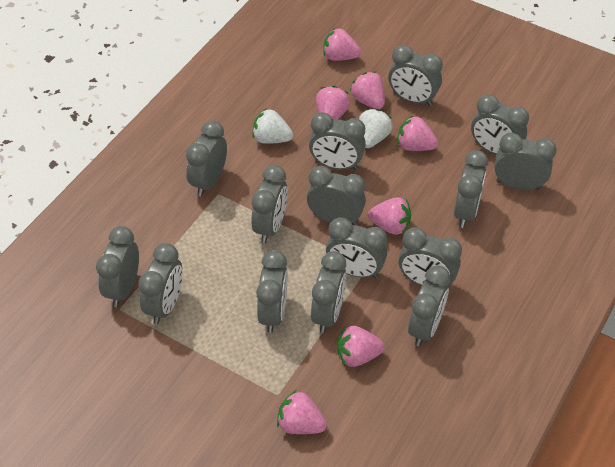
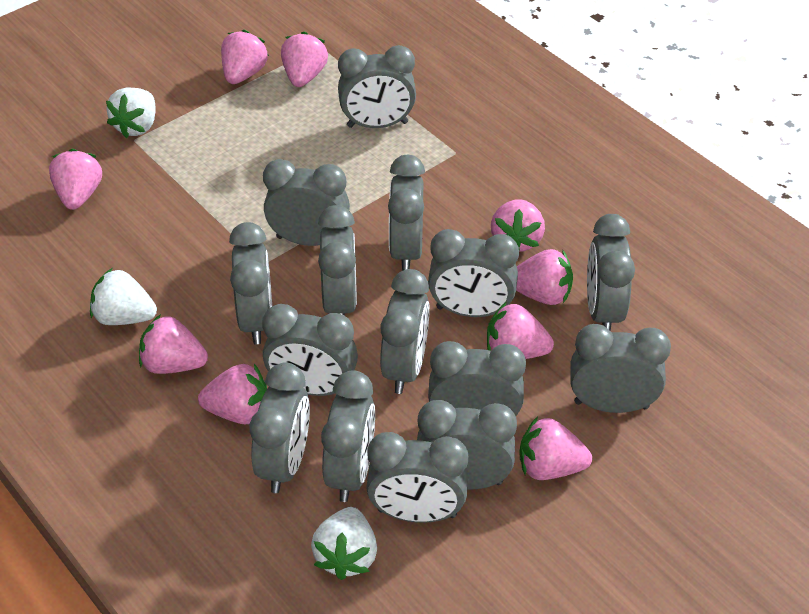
pink strawberry: 7 -> 9
white strawberry: 2 -> 3

